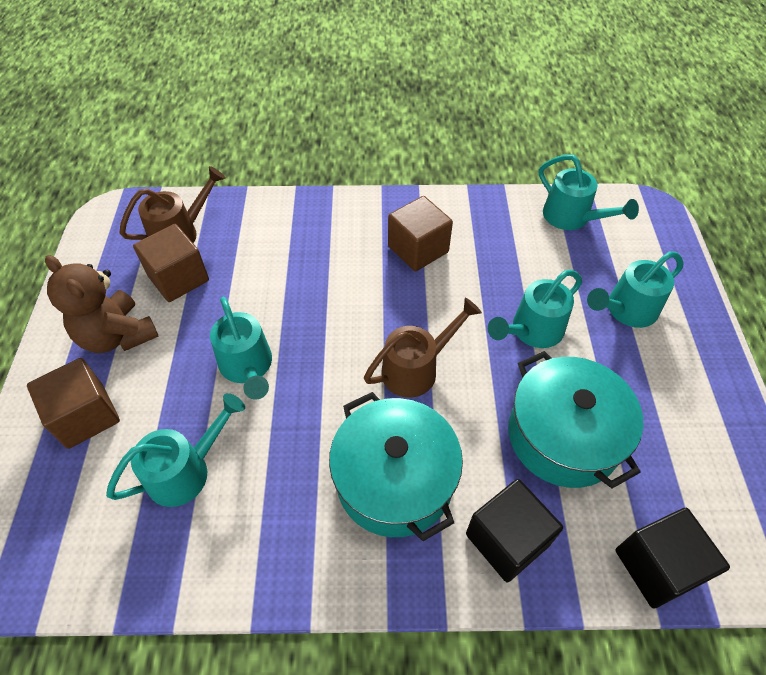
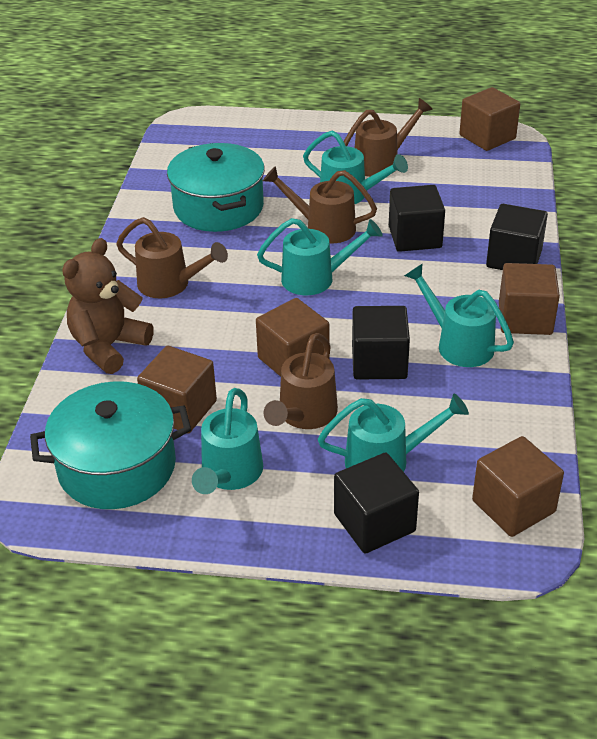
black cube: 2 -> 4
brown cube: 3 -> 5
brown watering can: 2 -> 4

